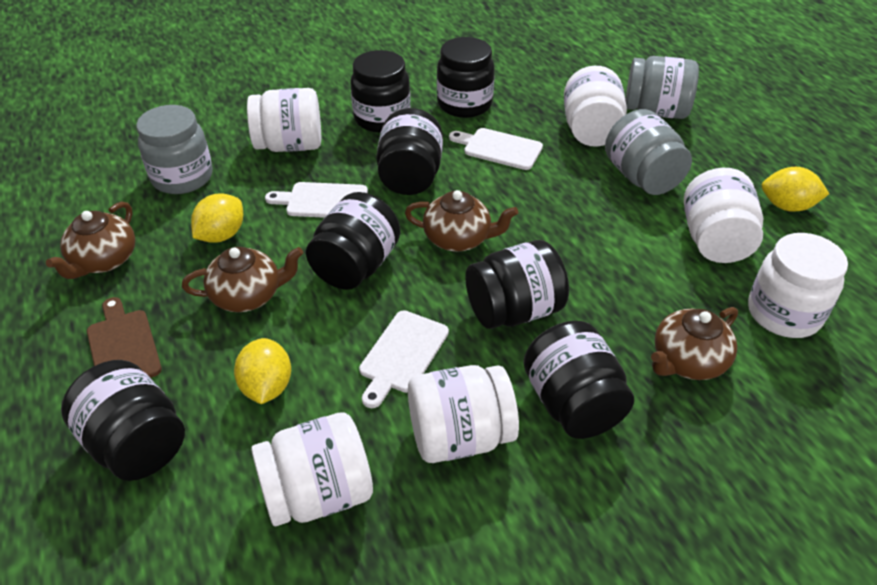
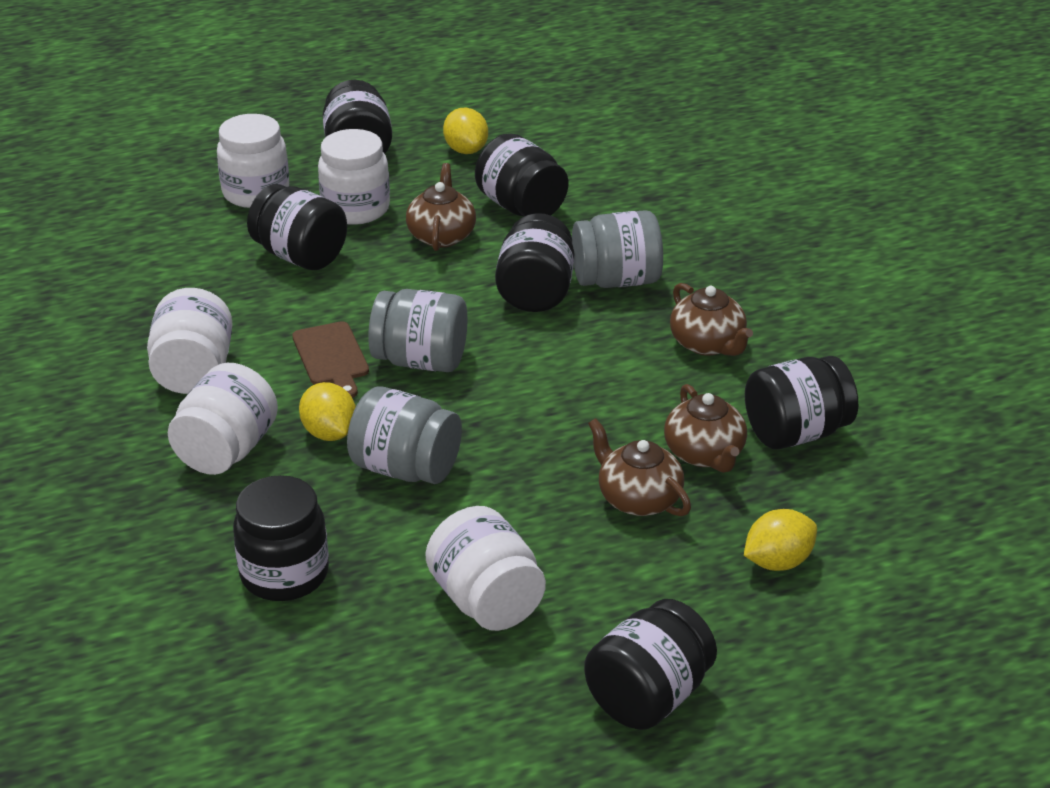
white cutting board: 3 -> 0
white jar: 6 -> 5

